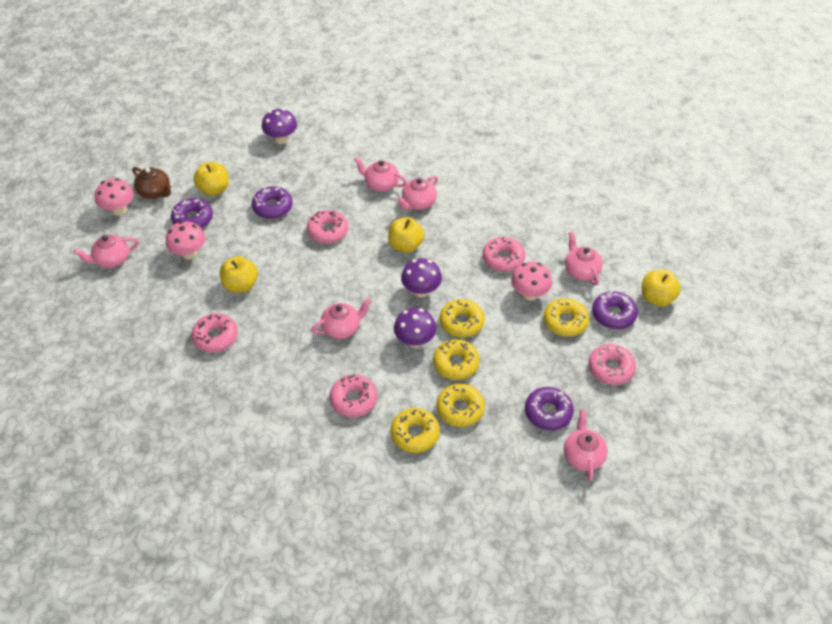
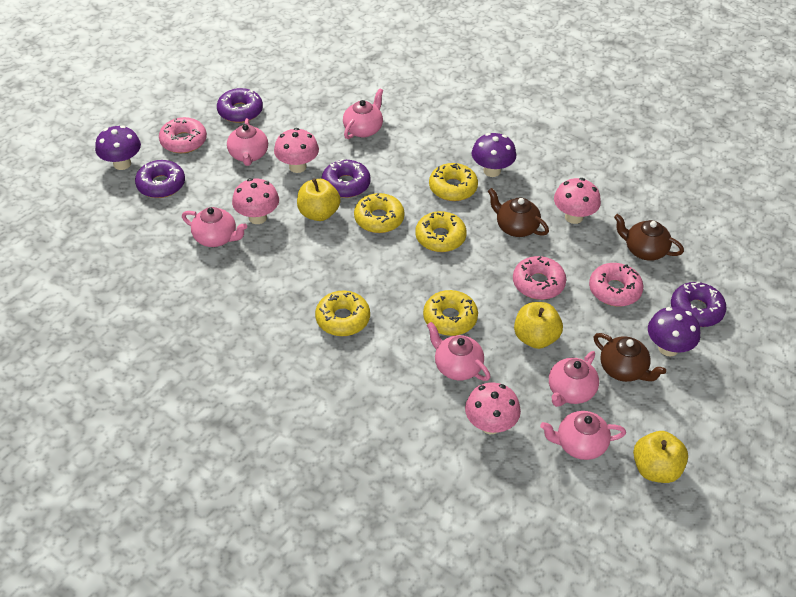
brown teapot: 1 -> 3
pink donut: 5 -> 3
pink mushroom: 3 -> 4
yellow apple: 4 -> 3

